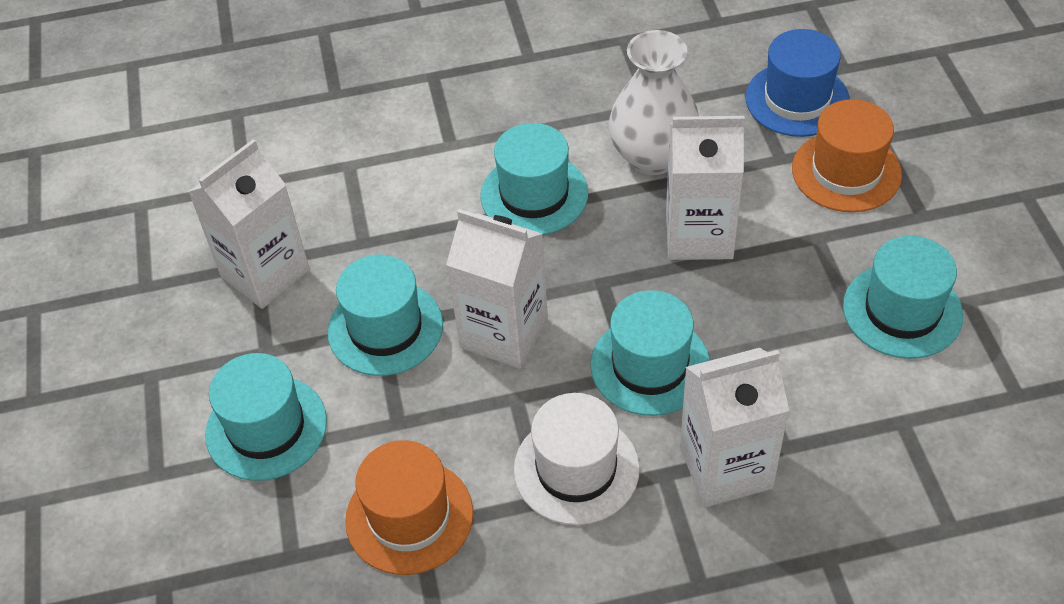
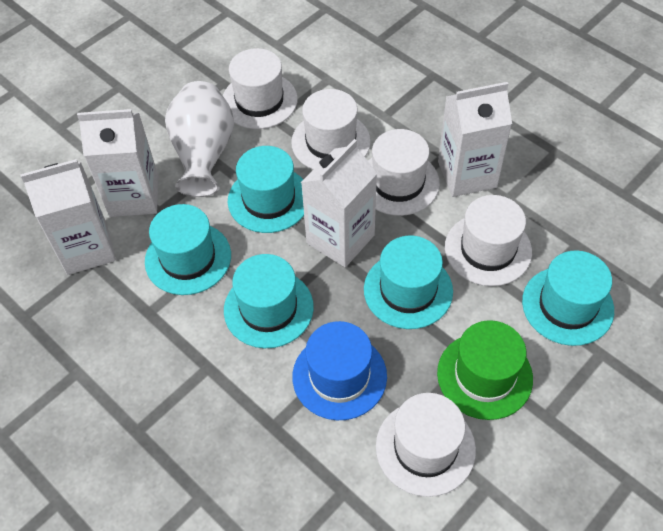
green hat: 0 -> 1
orange hat: 2 -> 0
white hat: 1 -> 5

